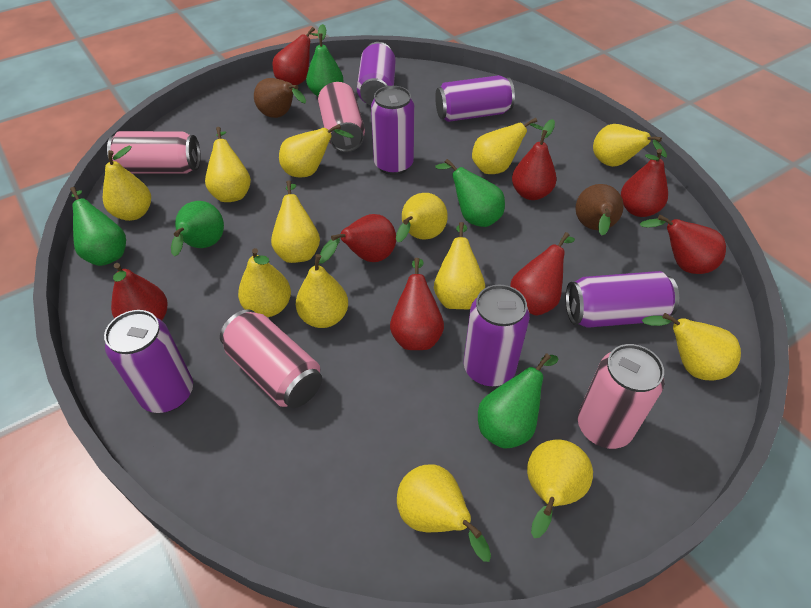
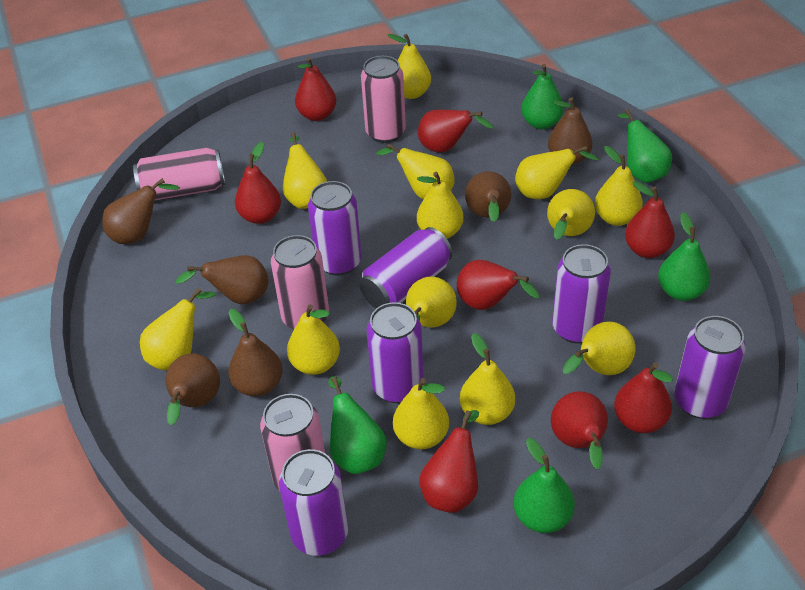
brown pear: 2 -> 6

